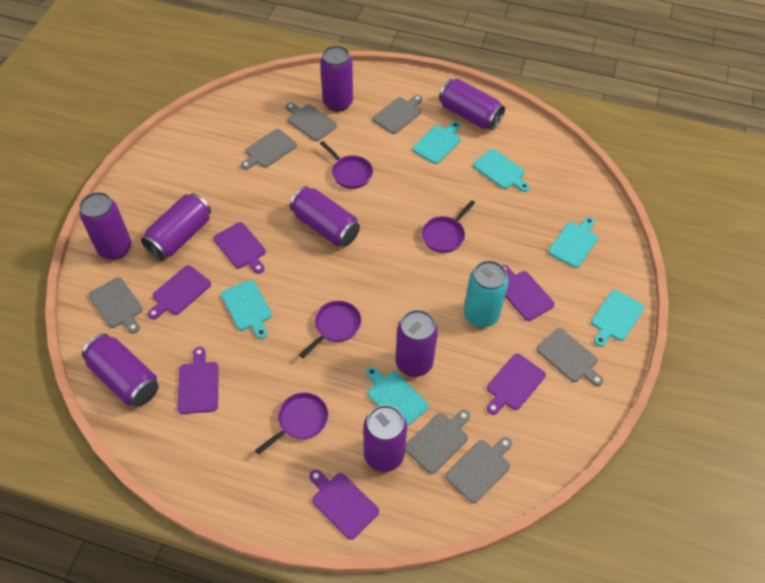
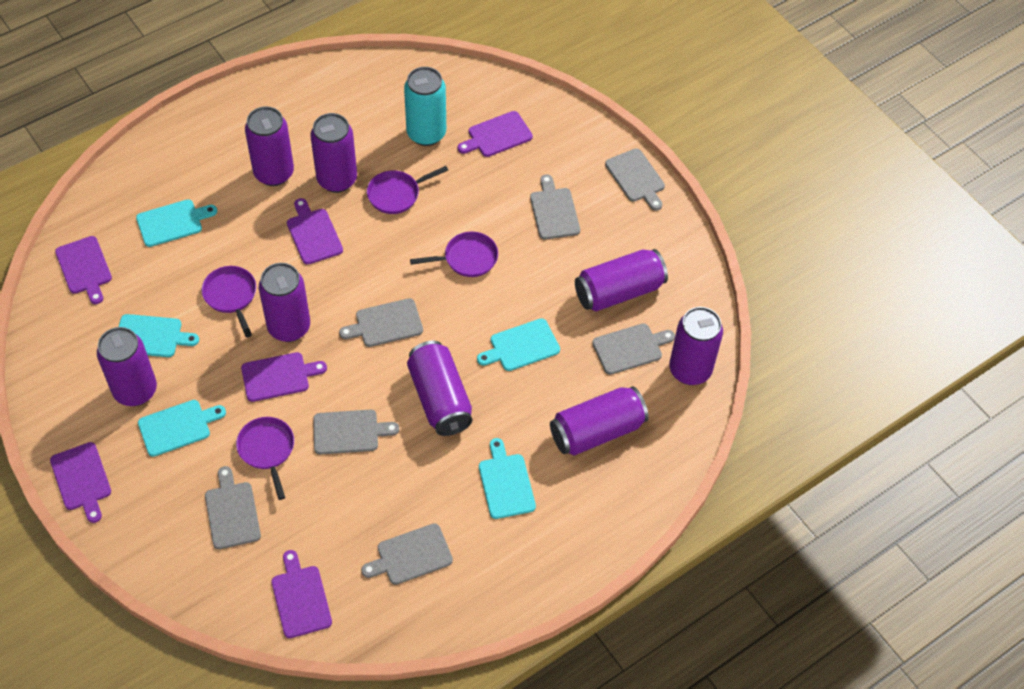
turquoise cutting board: 6 -> 5

